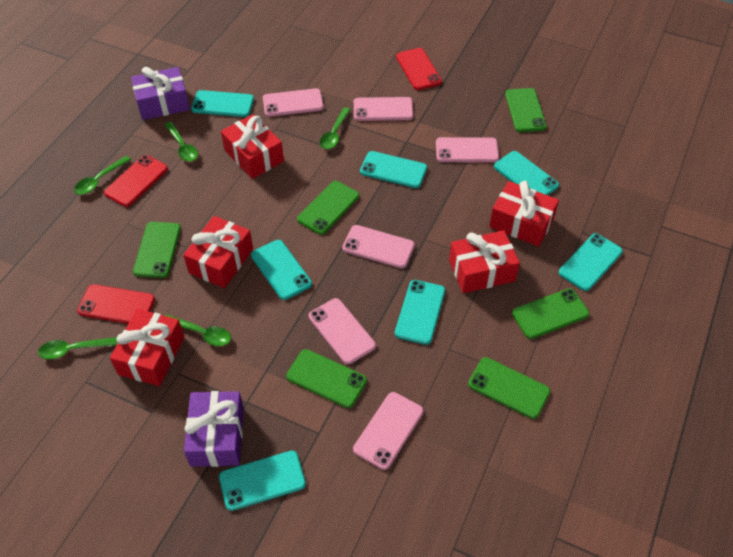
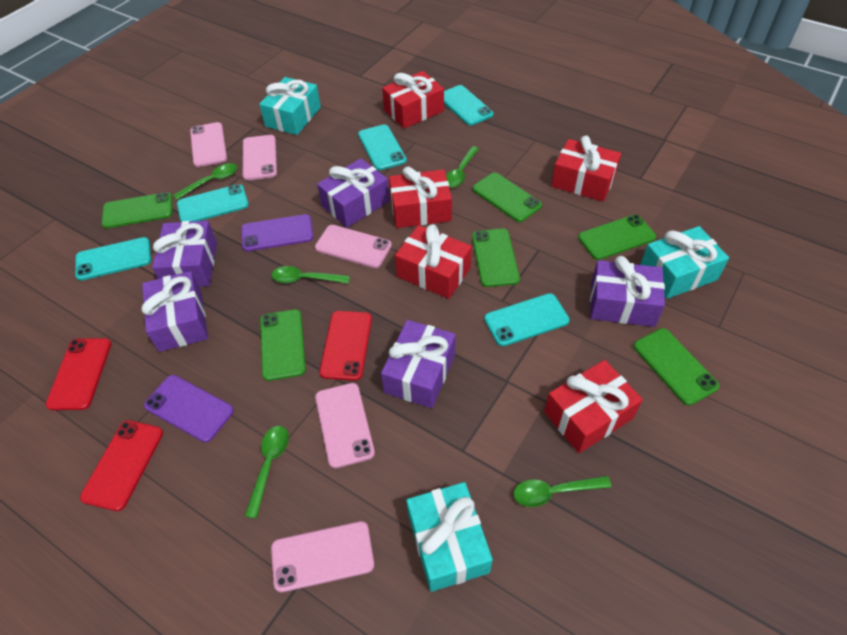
pink phone: 6 -> 5
purple gift: 2 -> 5
purple phone: 0 -> 2
turquoise gift: 0 -> 3
turquoise phone: 7 -> 5

